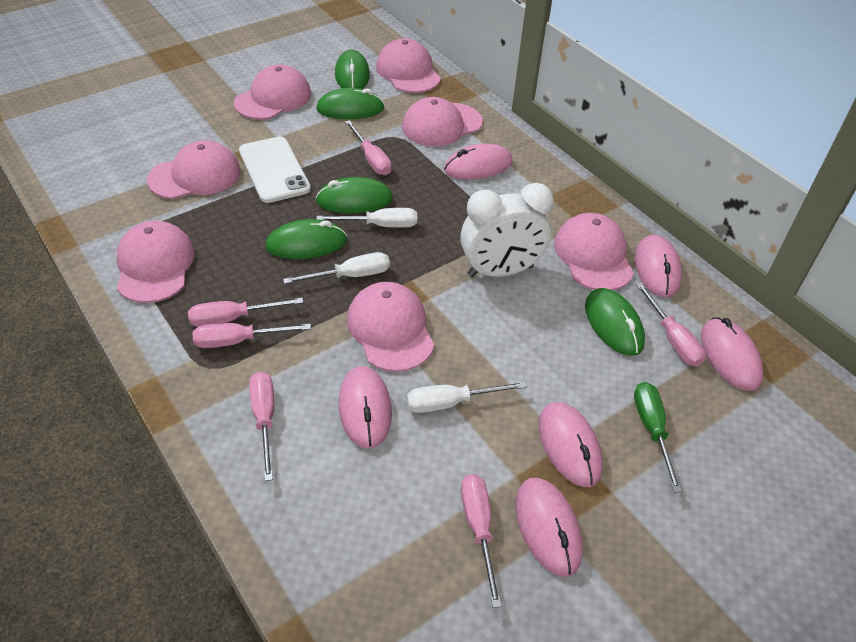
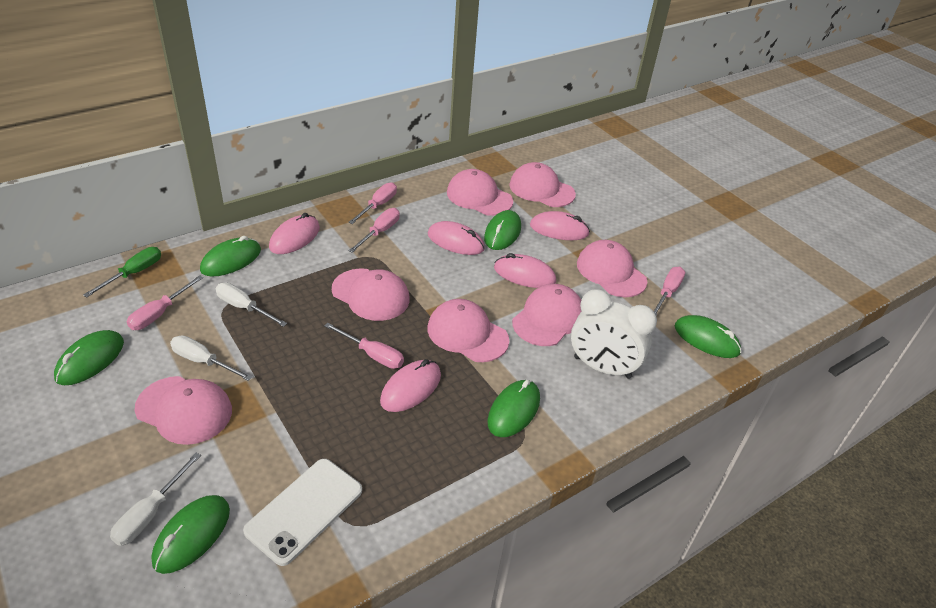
green mouse: 5 -> 6
pink mouse: 6 -> 5
pink screwdriver: 6 -> 5

